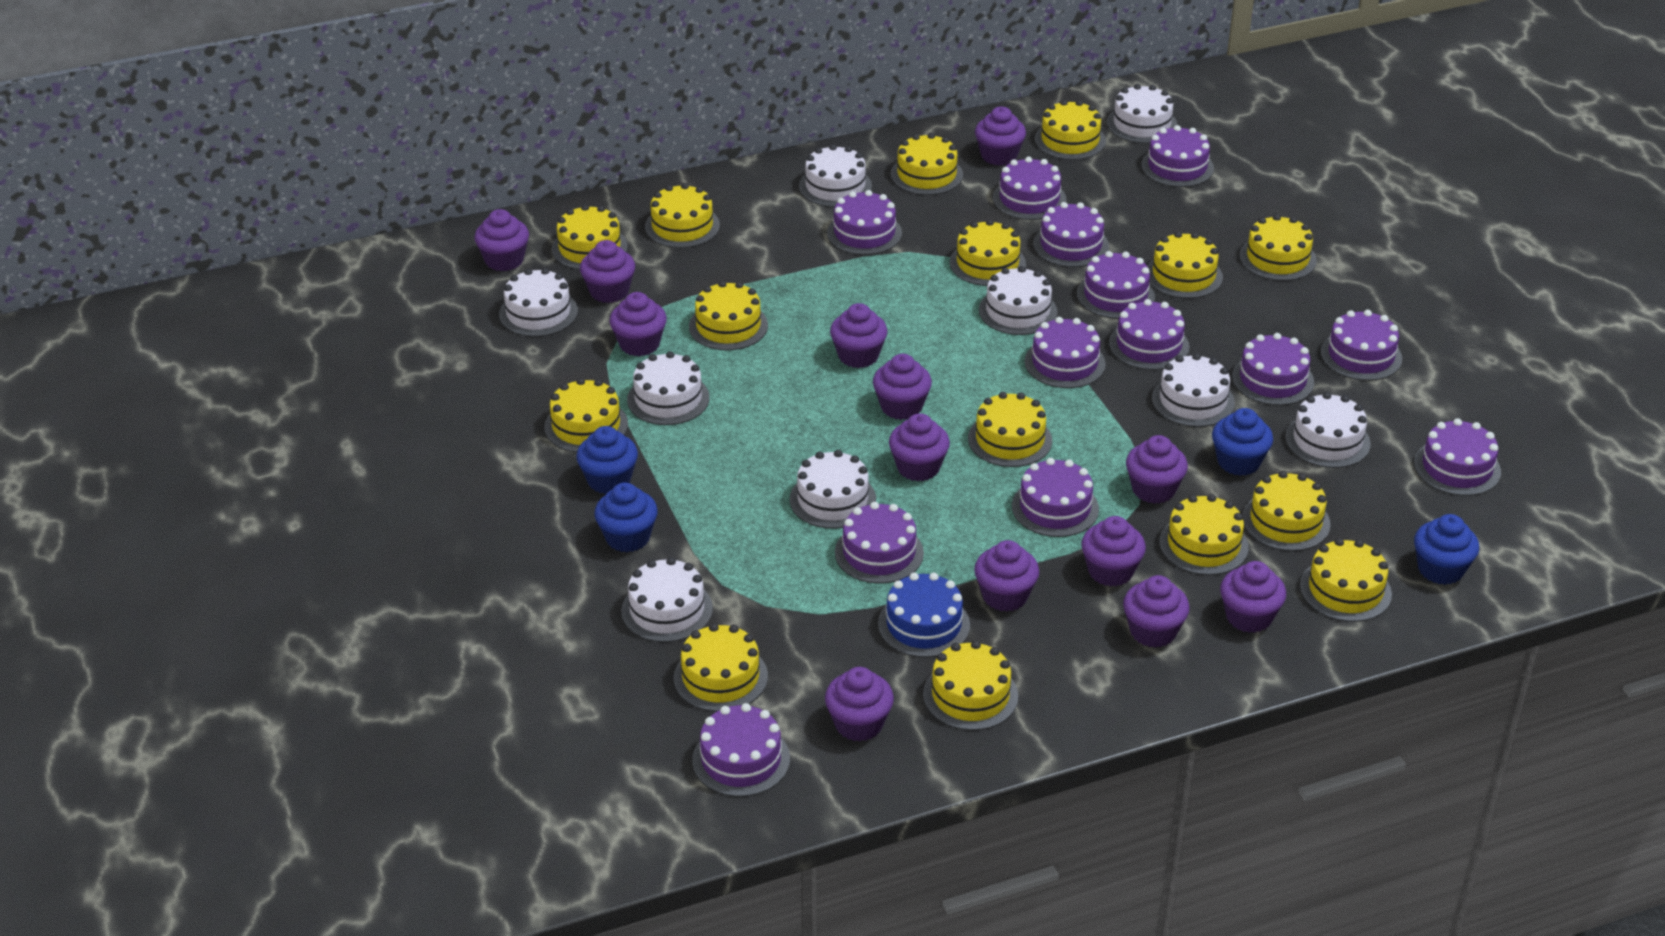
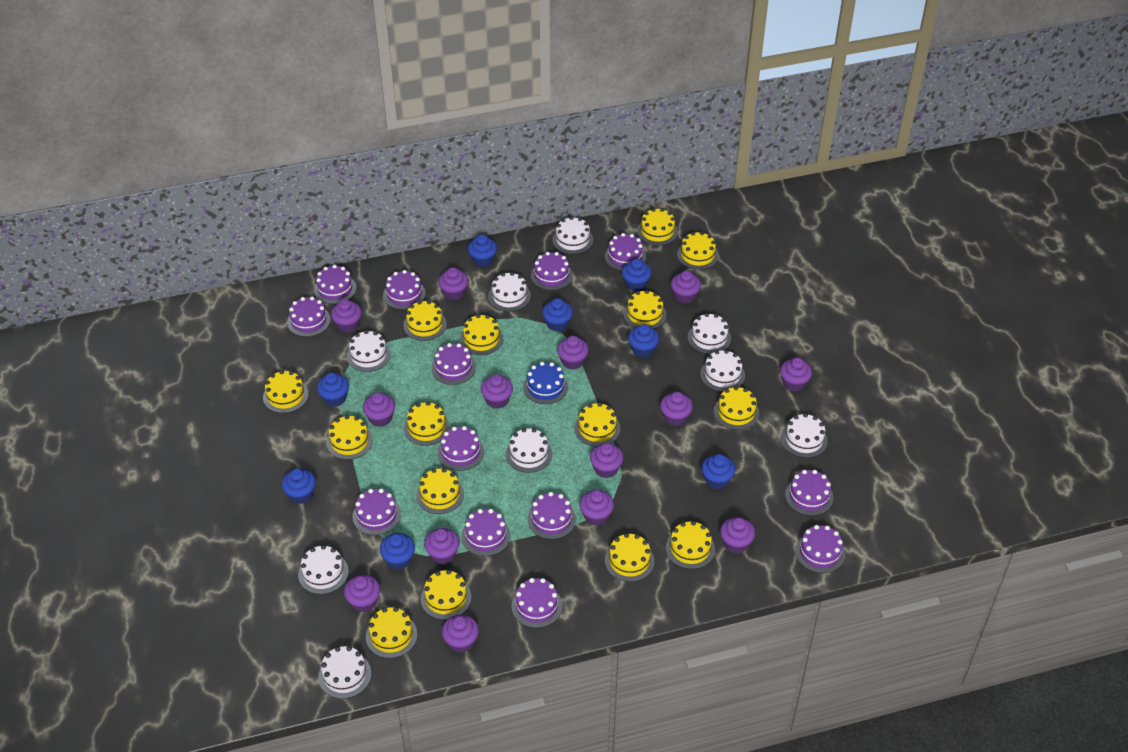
blue cupcake: 4 -> 8
purple cupcake: 13 -> 14

